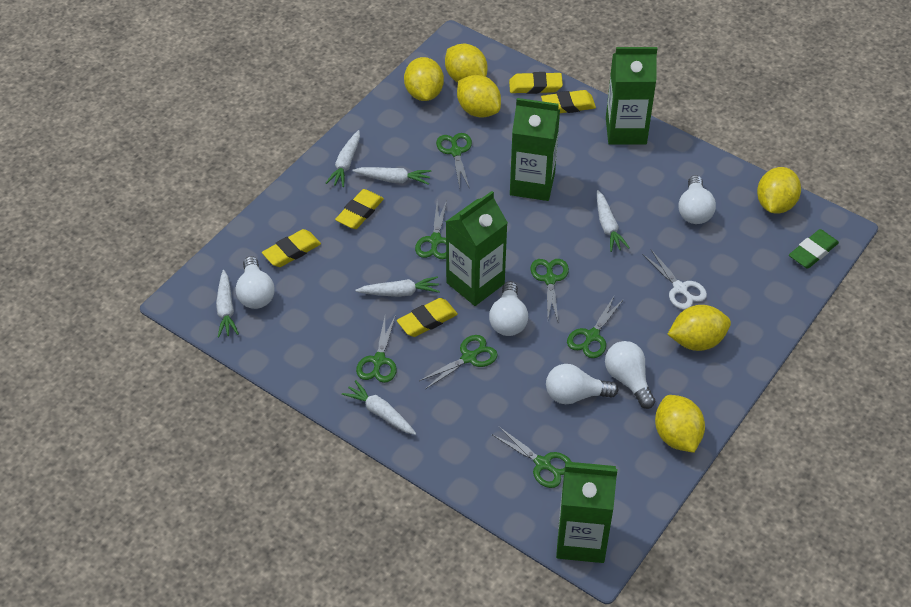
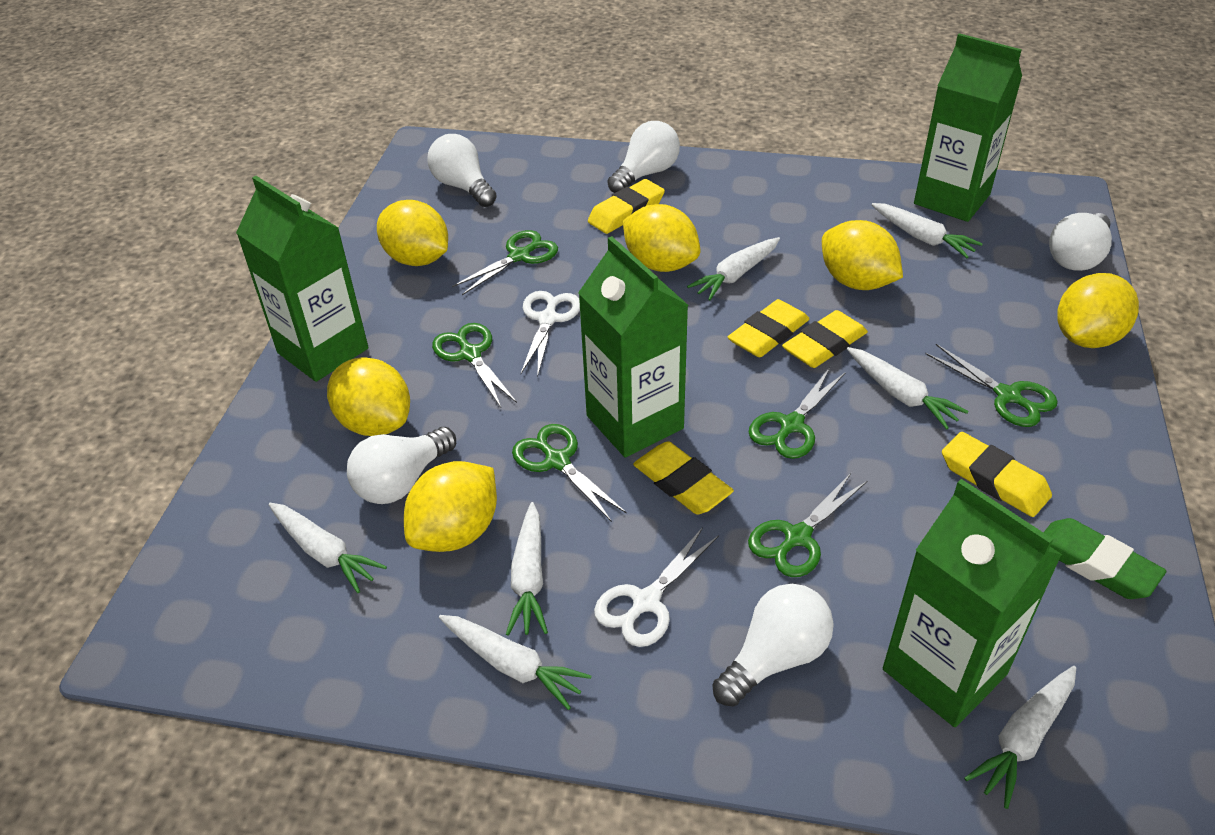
green scissors: 7 -> 6
white carrot: 6 -> 7
white scissors: 1 -> 2

